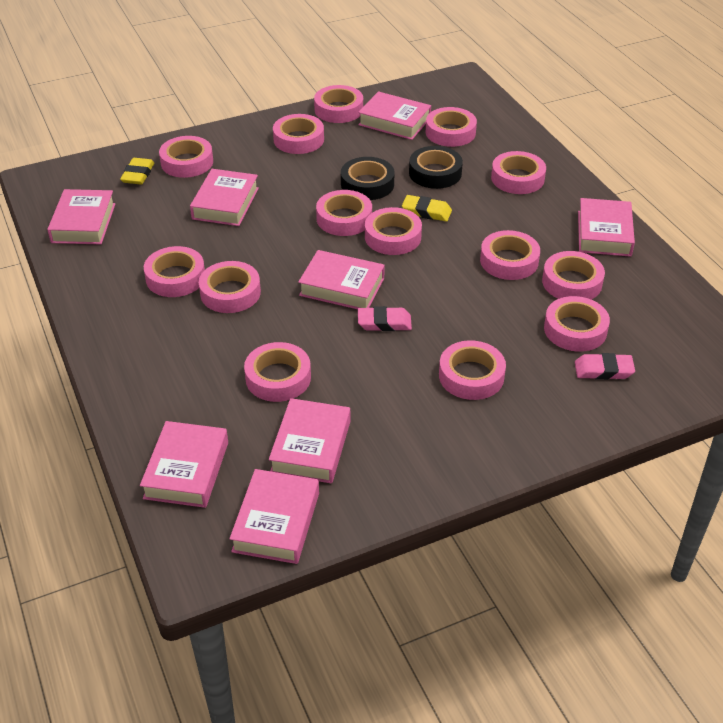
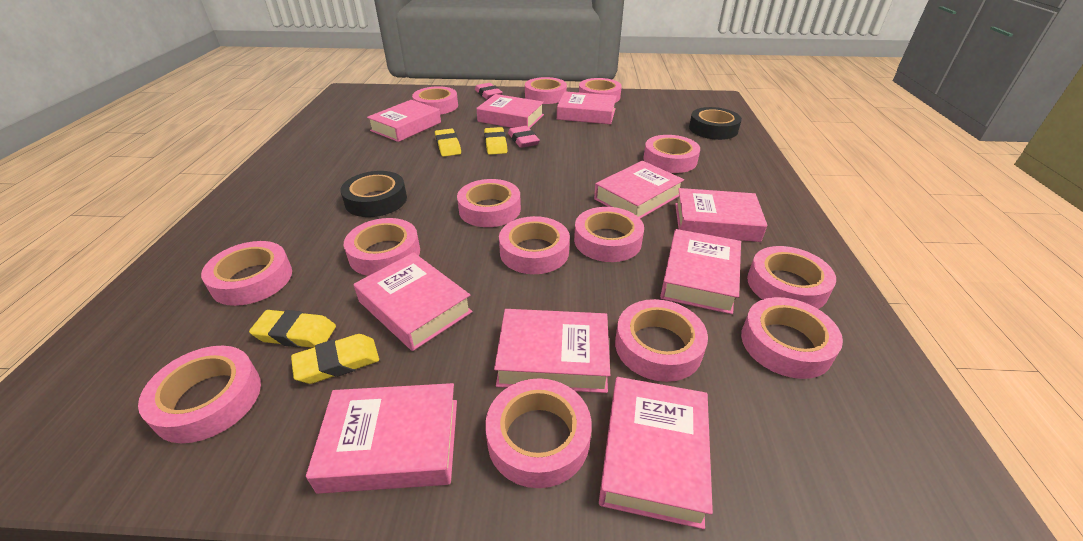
pink book: 8 -> 10
yellow eraser: 2 -> 4

